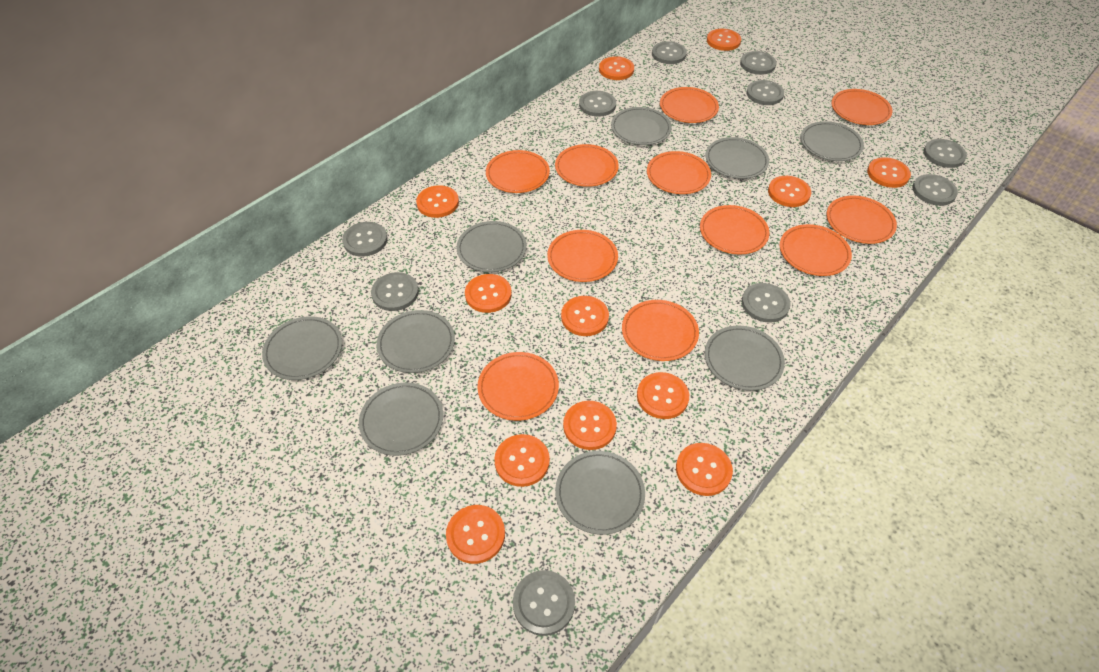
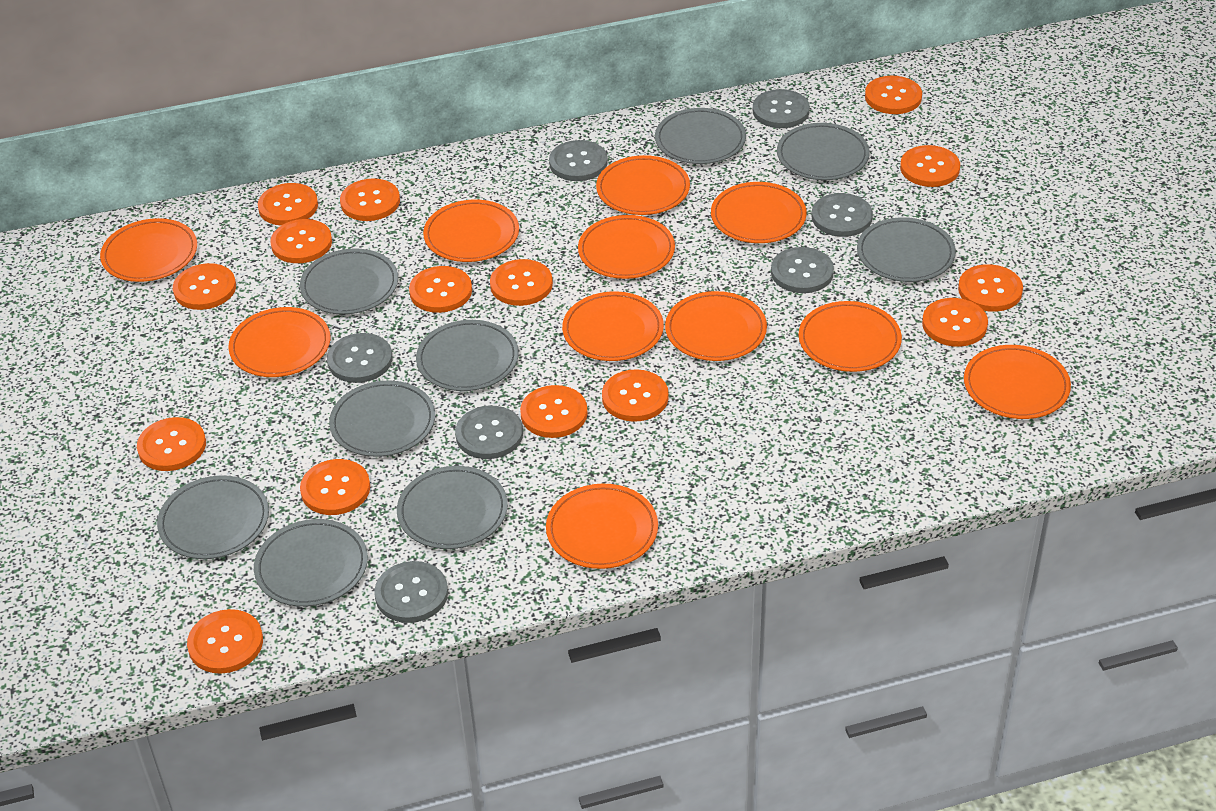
grey button: 10 -> 7
orange button: 12 -> 15

